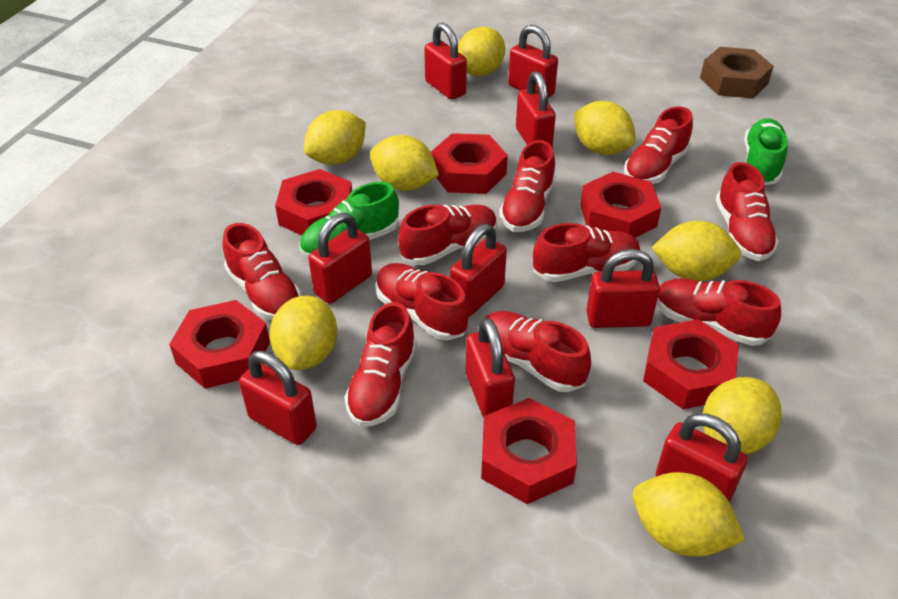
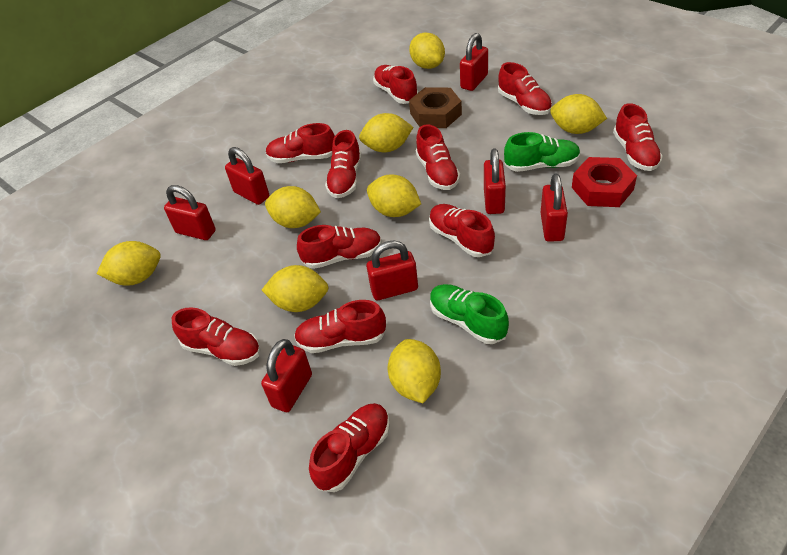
red nut: 6 -> 1
red padlock: 9 -> 7
red shoe: 10 -> 11

